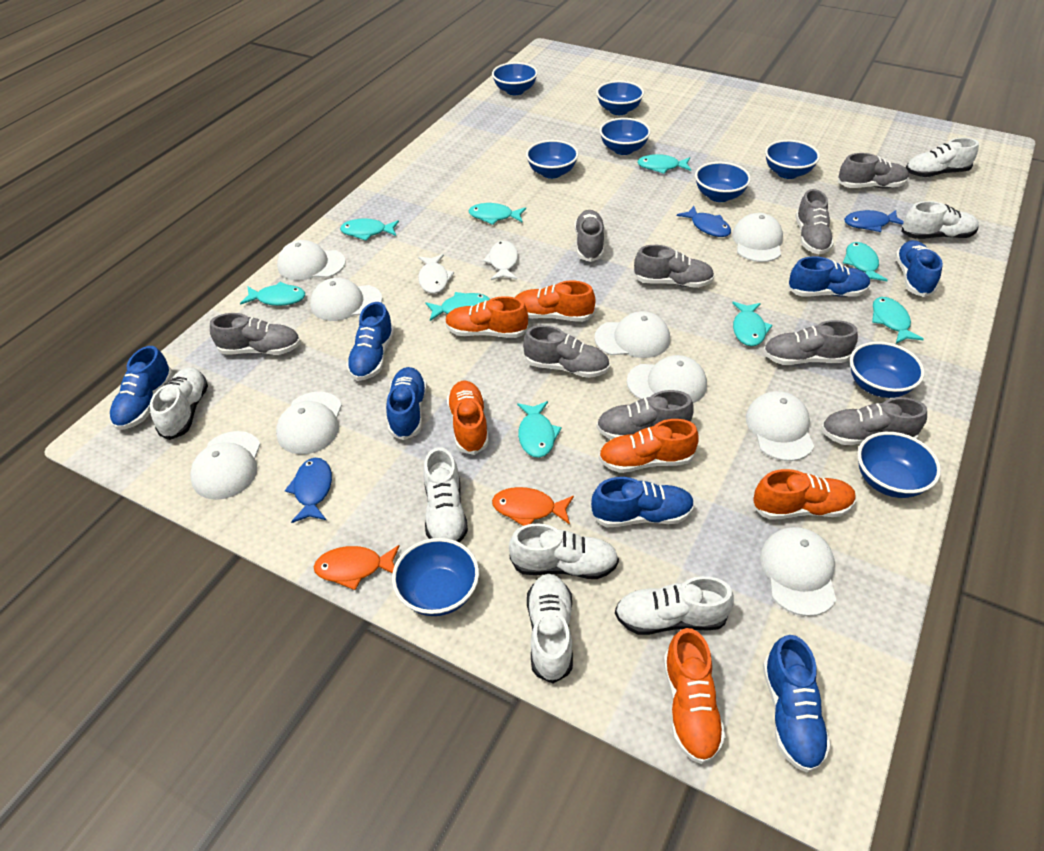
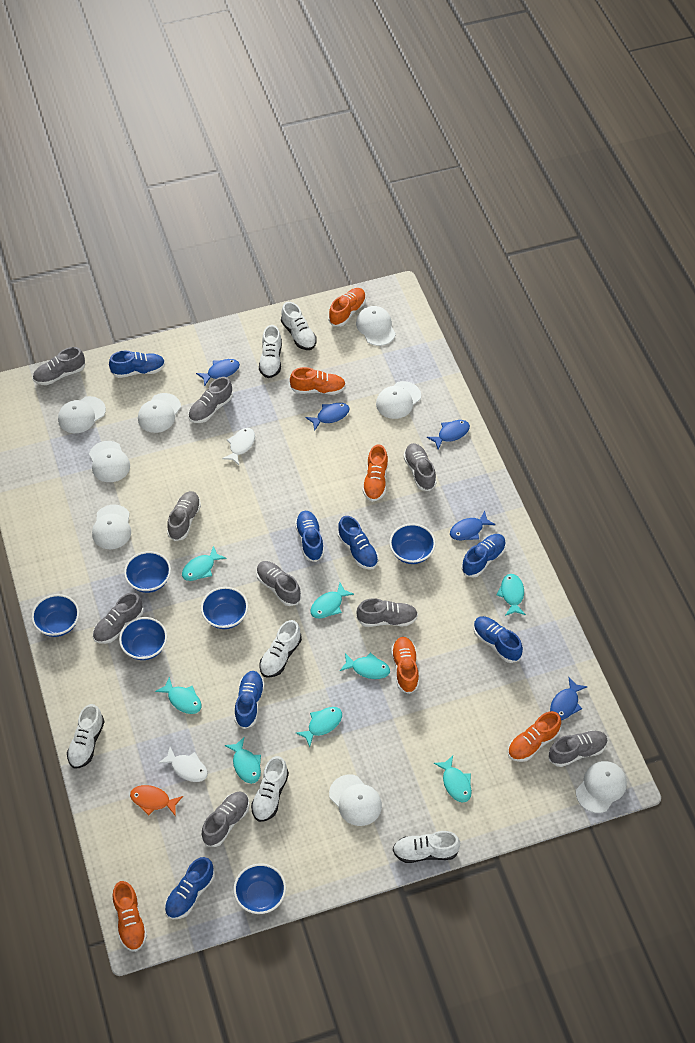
blue bowl: 9 -> 6
blue fish: 3 -> 5
orange fish: 2 -> 1
turquoise fish: 9 -> 8
white cap: 9 -> 8
white shoe: 7 -> 6

